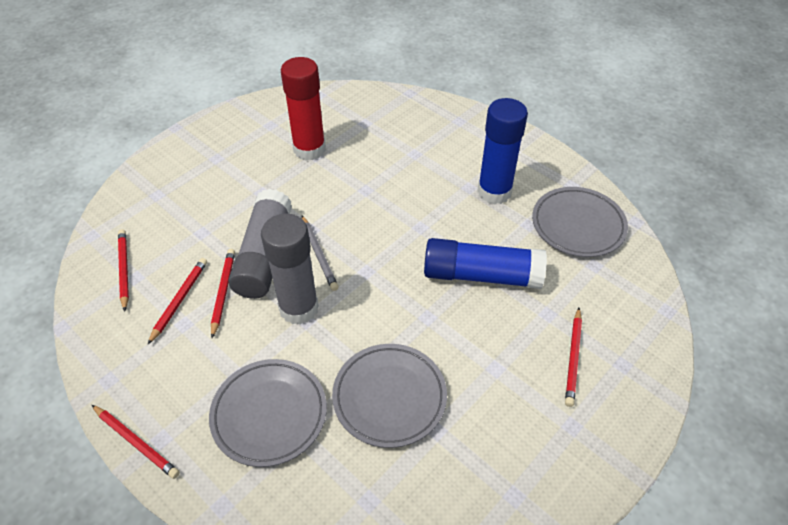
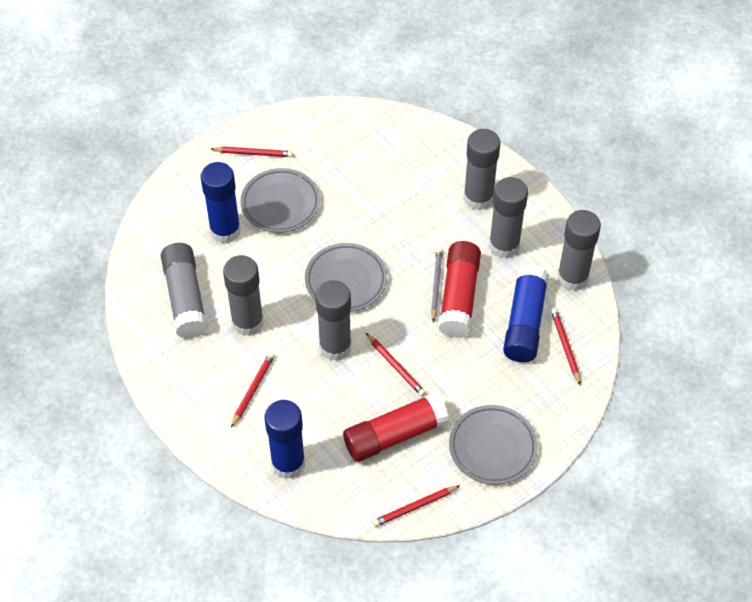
blue glue stick: 2 -> 3
grey glue stick: 2 -> 6
red glue stick: 1 -> 2

